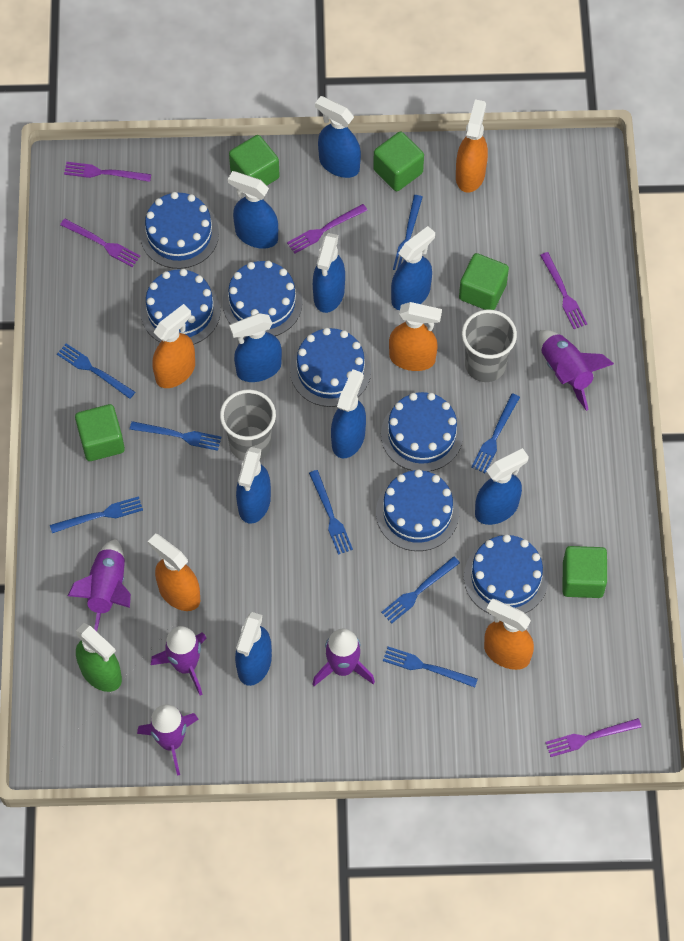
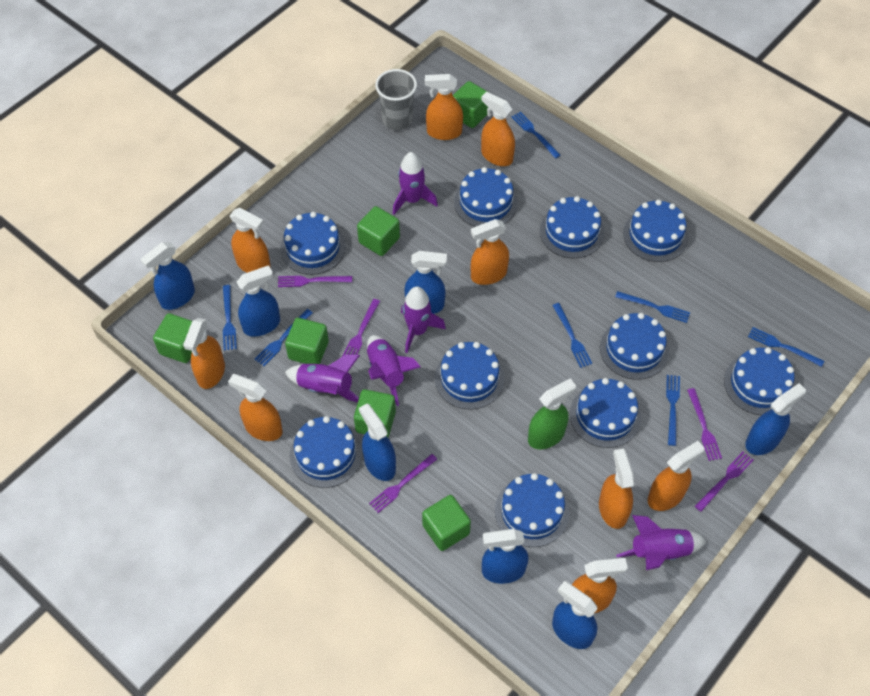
blue cake: 7 -> 10
blue fork: 8 -> 7
blue spray bottle: 9 -> 7
green cube: 5 -> 6
grey cup: 2 -> 1
orange spray bottle: 5 -> 9

